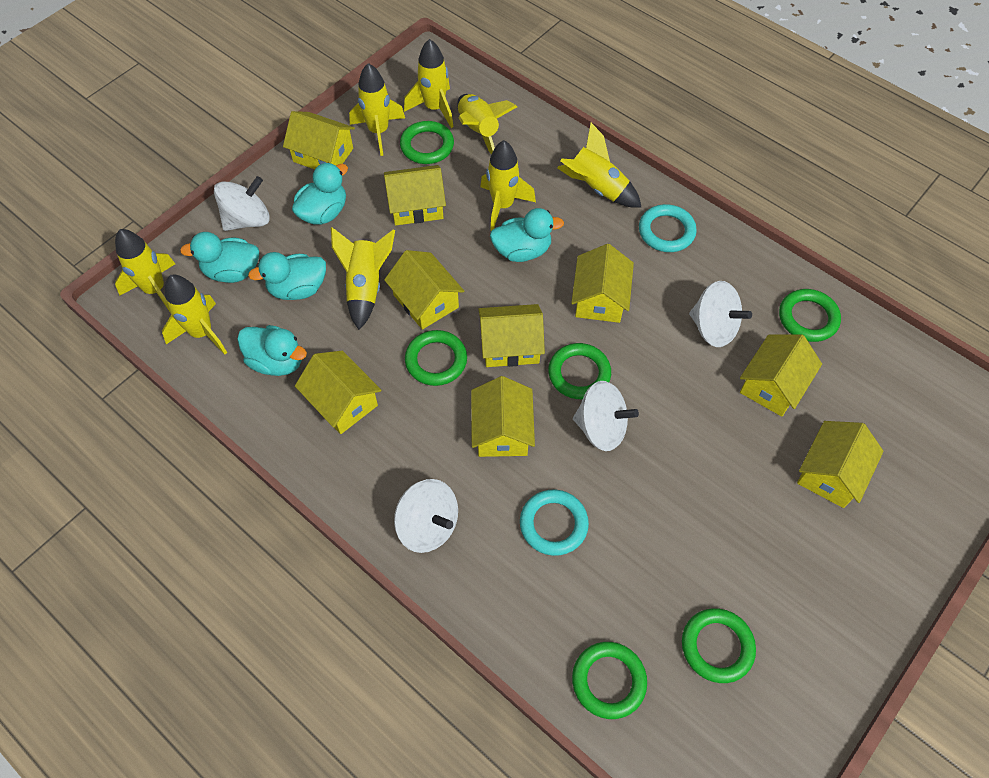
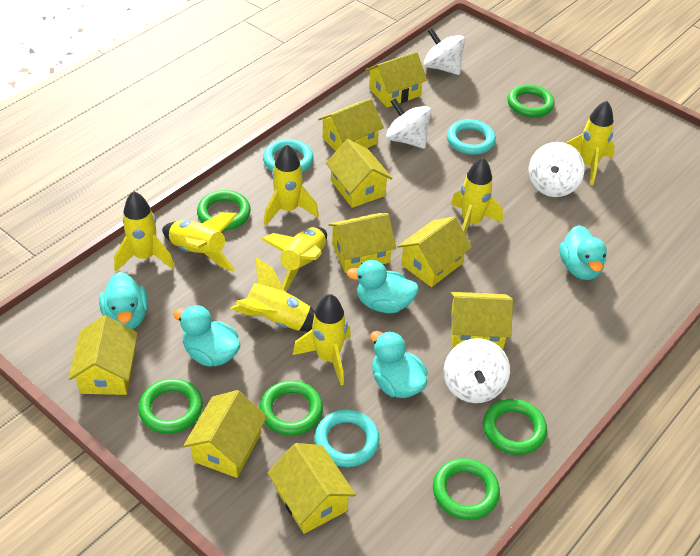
turquoise ring: 2 -> 3

